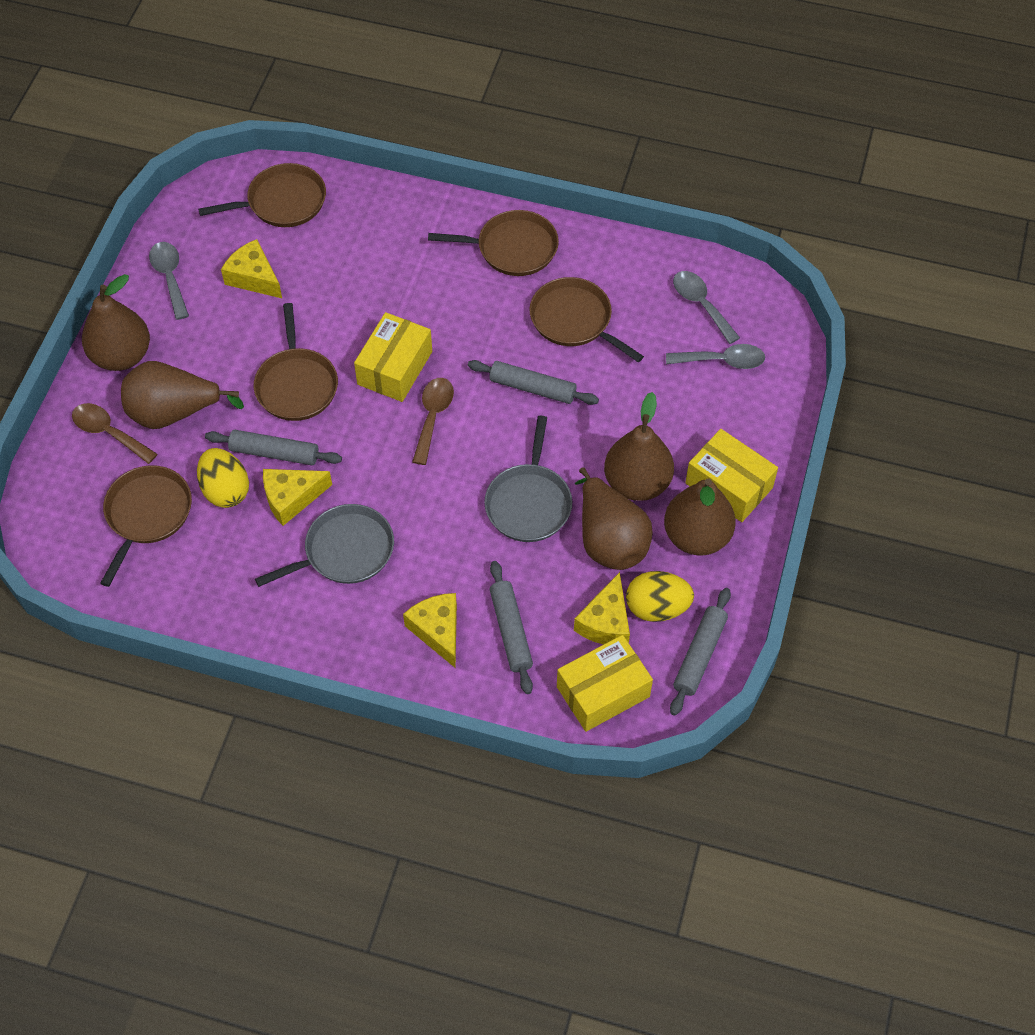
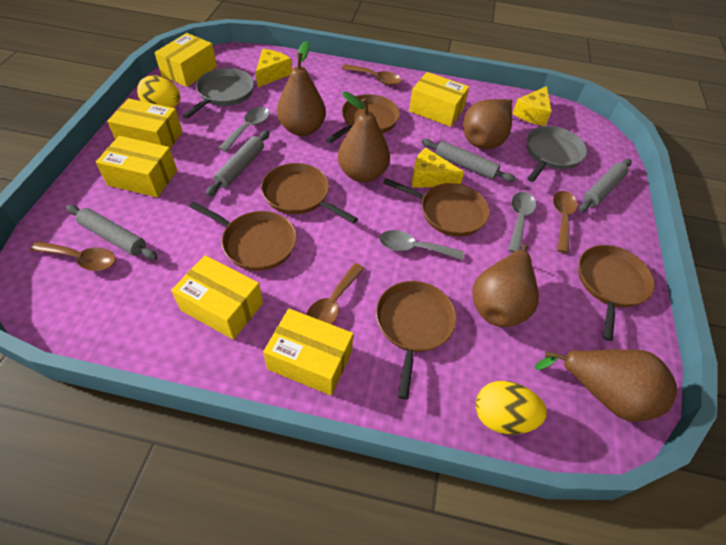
brown pan: 5 -> 6
brown spoon: 2 -> 4
yellow box: 3 -> 6
yellow cheese: 4 -> 3

